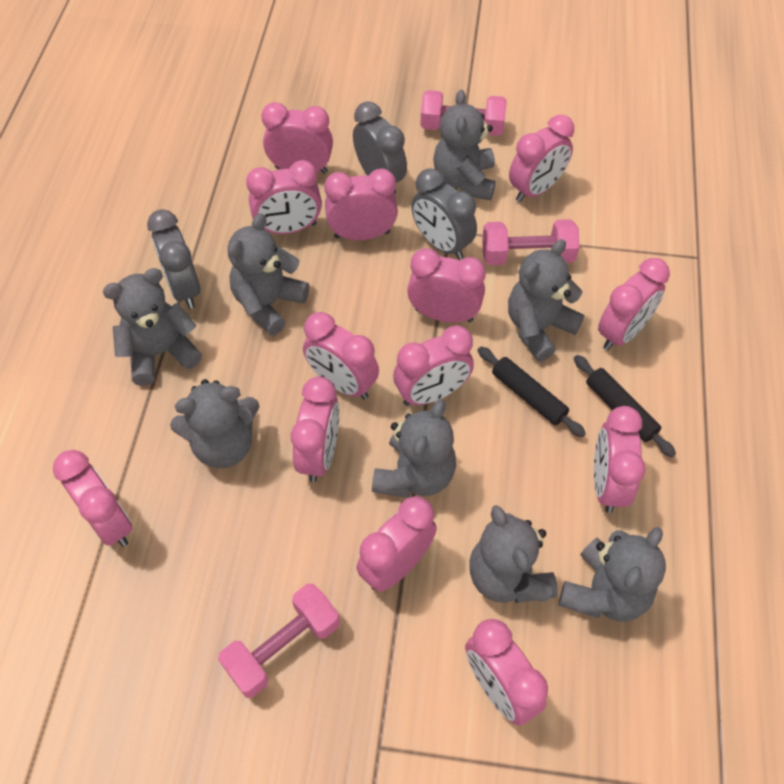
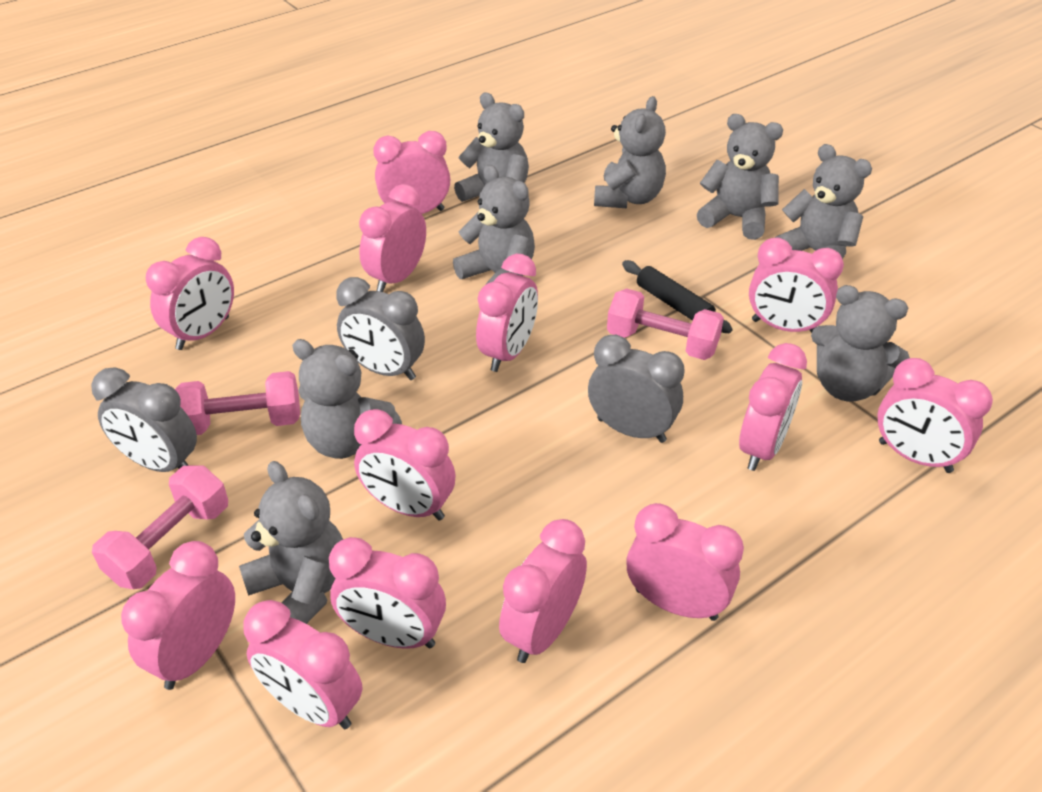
black rolling pin: 2 -> 1

